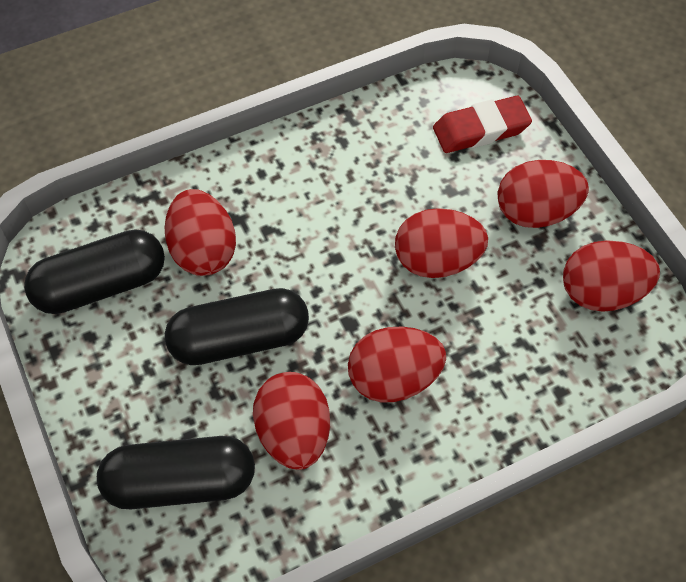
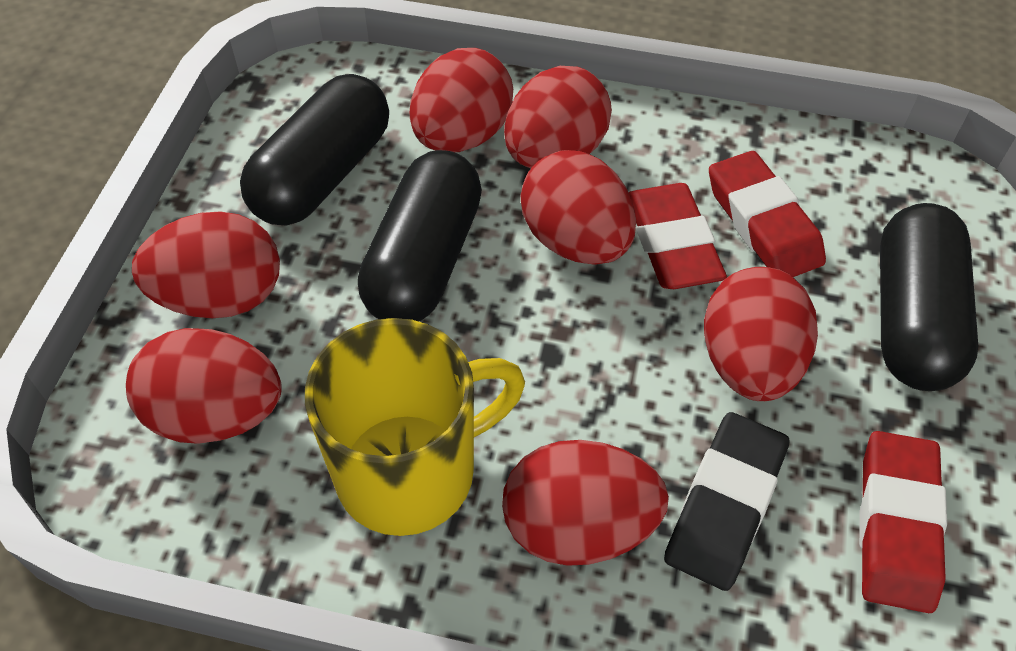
black eraser: 0 -> 1
red egg: 6 -> 7
red eraser: 1 -> 3
yellow mug: 0 -> 1

